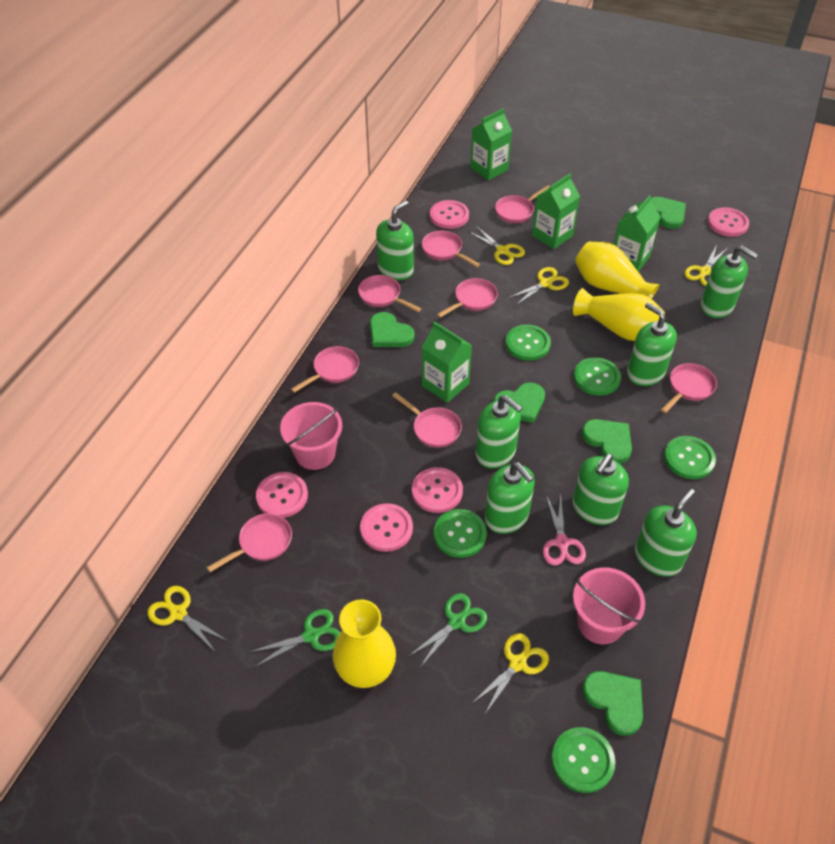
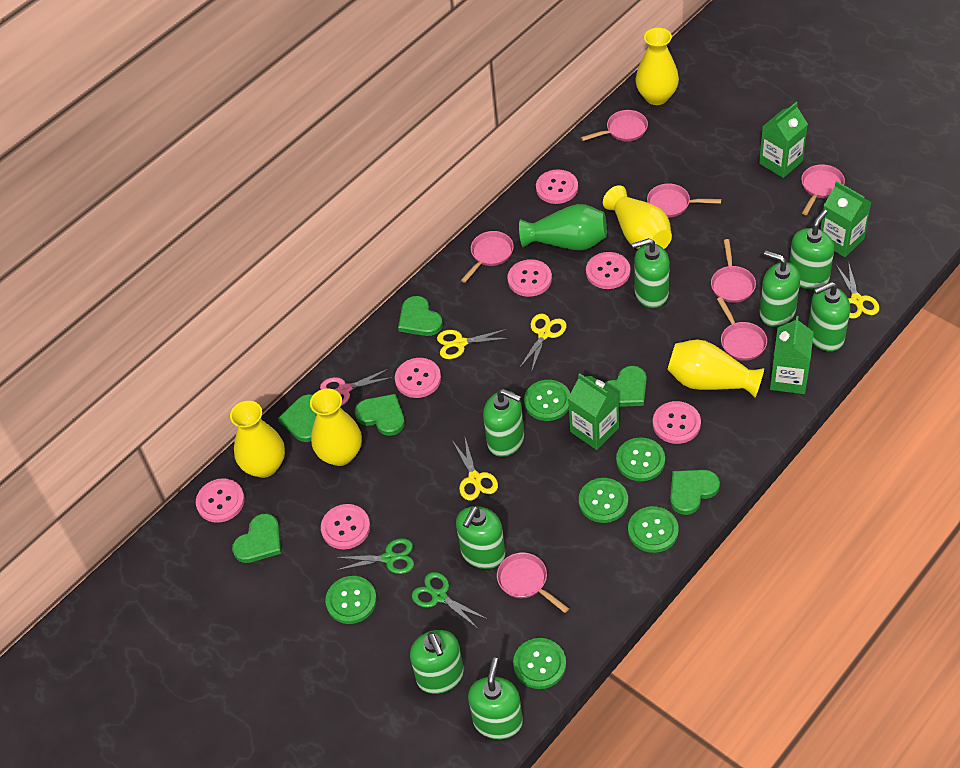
green button: 5 -> 6
green heart: 5 -> 6
green soap dispenser: 7 -> 8
green vase: 0 -> 1
pink bucket: 2 -> 0
pink button: 5 -> 7
pink pan: 8 -> 7
yellow scissors: 5 -> 4
yellow vase: 3 -> 5

